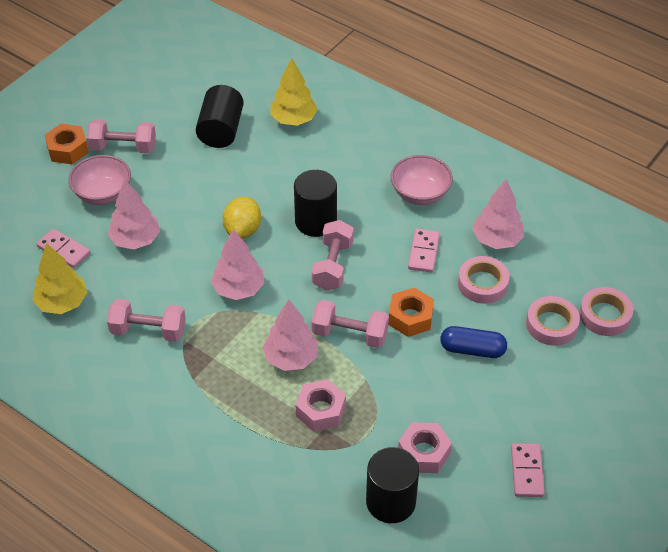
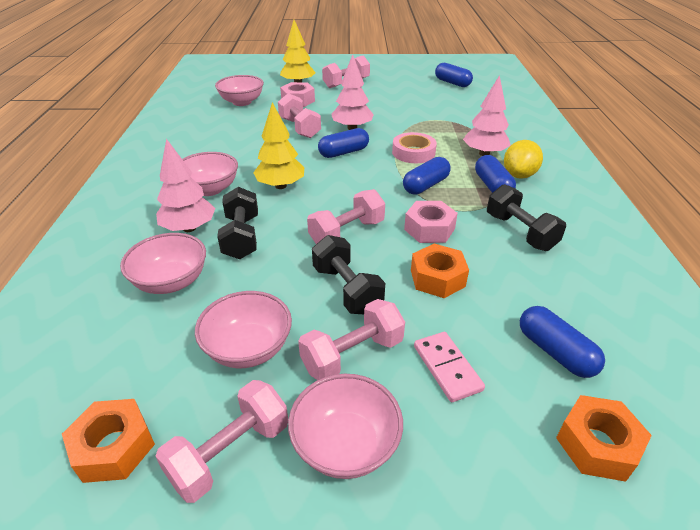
black cylinder: 3 -> 0
black dumbbell: 0 -> 3
blue capsule: 1 -> 5
orange nut: 2 -> 3
pink bowl: 2 -> 5
pink domino: 3 -> 1
pink dumbbell: 4 -> 5
pink tape: 3 -> 1
pink tree: 4 -> 3

